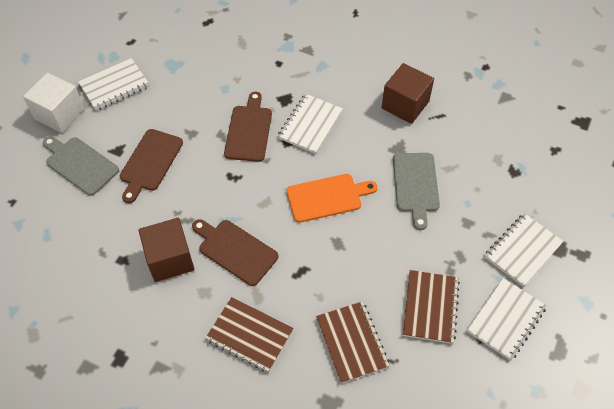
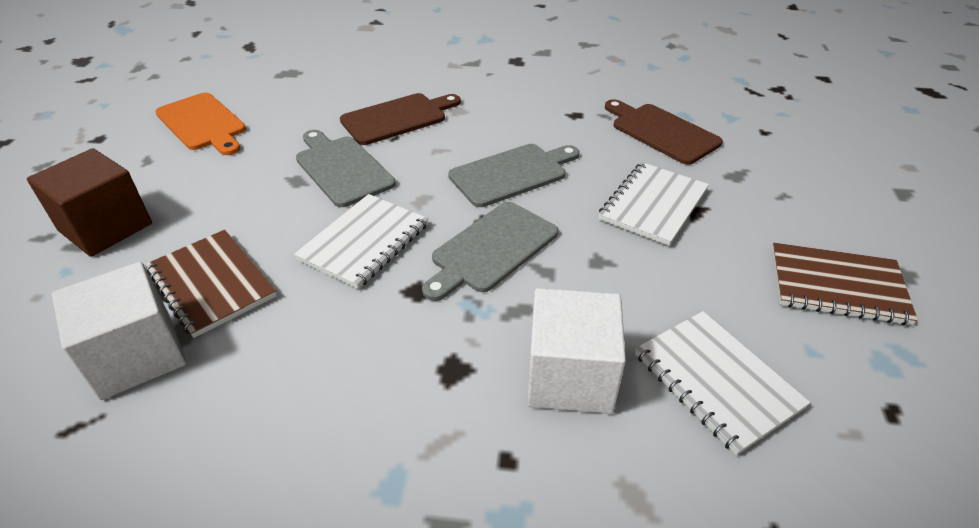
brown cube: 2 -> 1
brown cutting board: 3 -> 2
brown notebook: 3 -> 2
grey cutting board: 2 -> 3
white cube: 1 -> 2
white notebook: 4 -> 3

